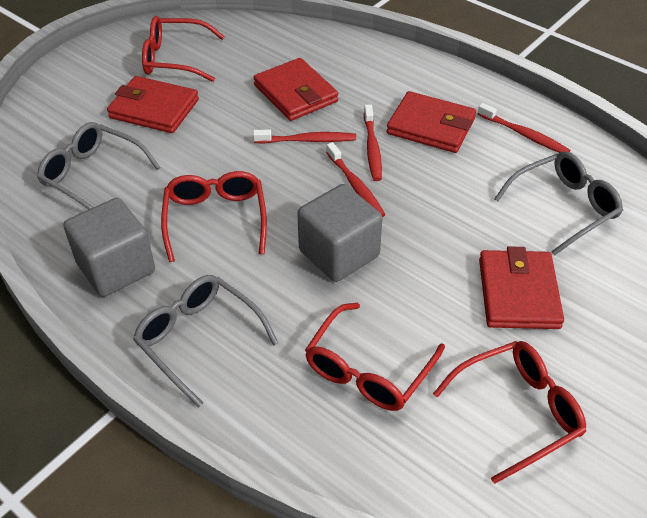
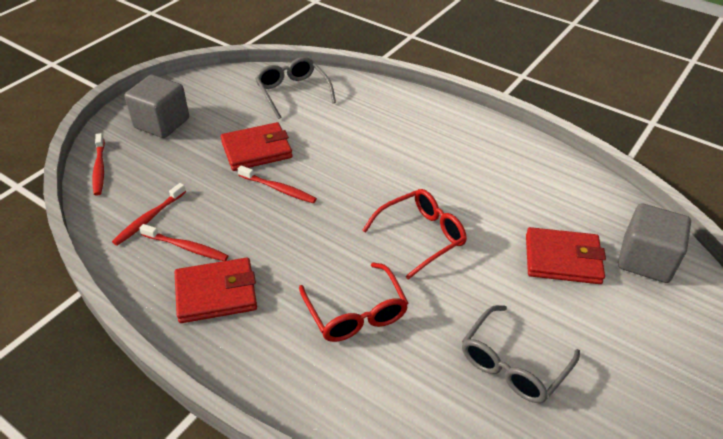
grey glasses: 3 -> 2
red glasses: 4 -> 2
red wallet: 4 -> 3

